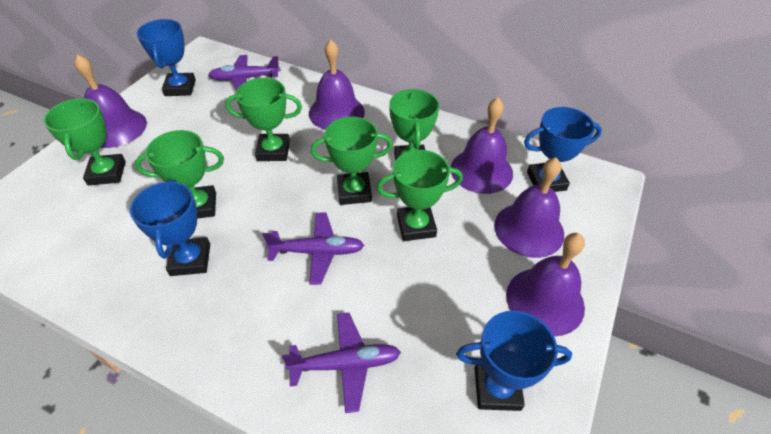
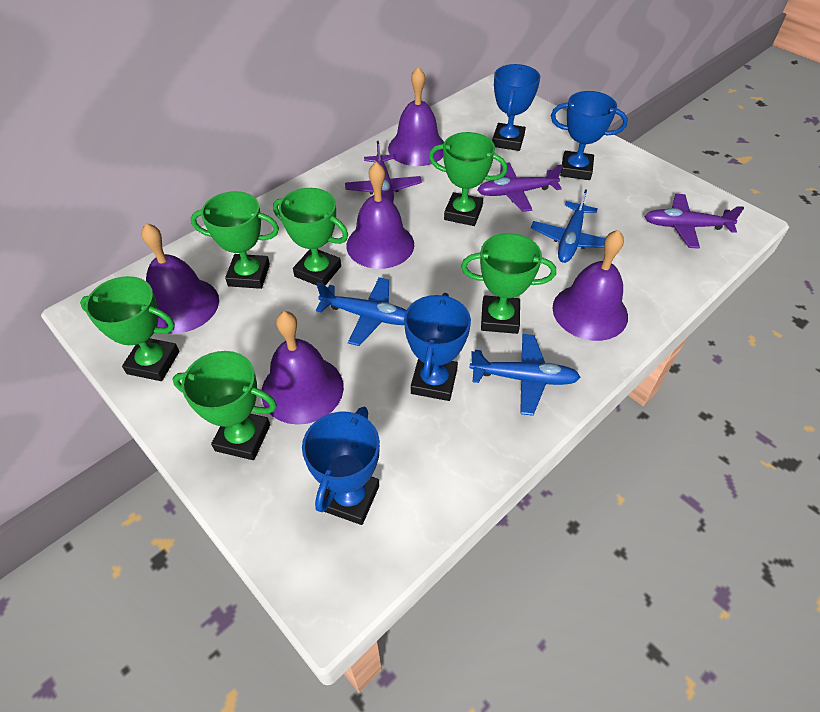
blue plane: 0 -> 3

